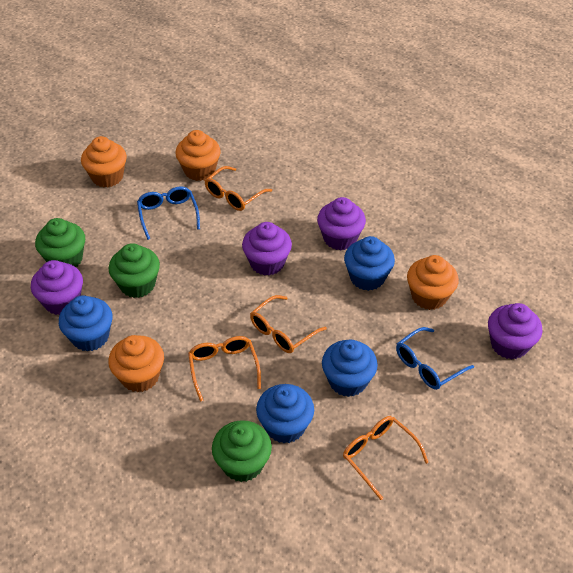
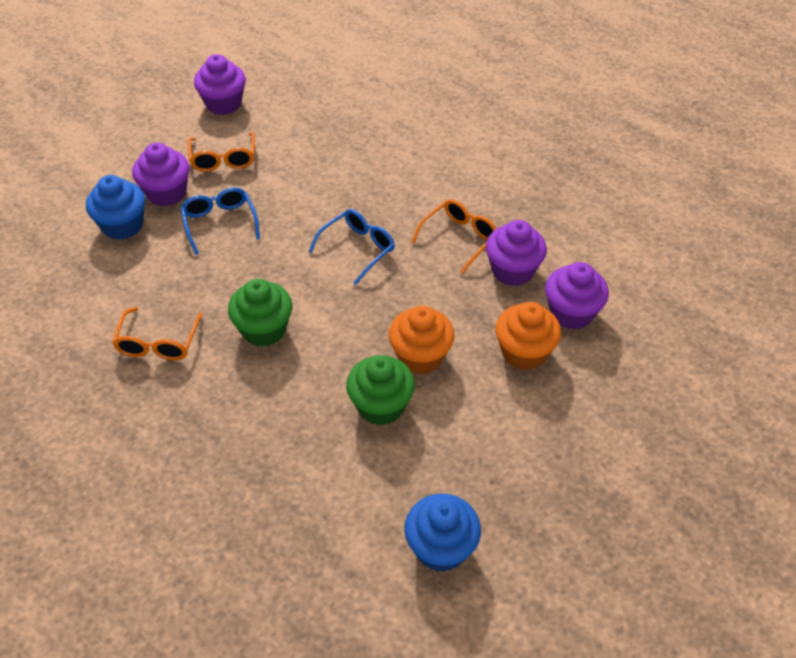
blue cupcake: 4 -> 2
green cupcake: 3 -> 2
orange cupcake: 4 -> 2
orange glasses: 4 -> 3

